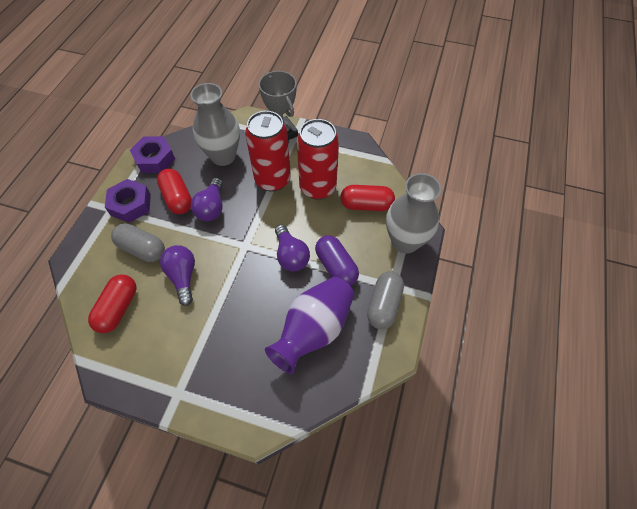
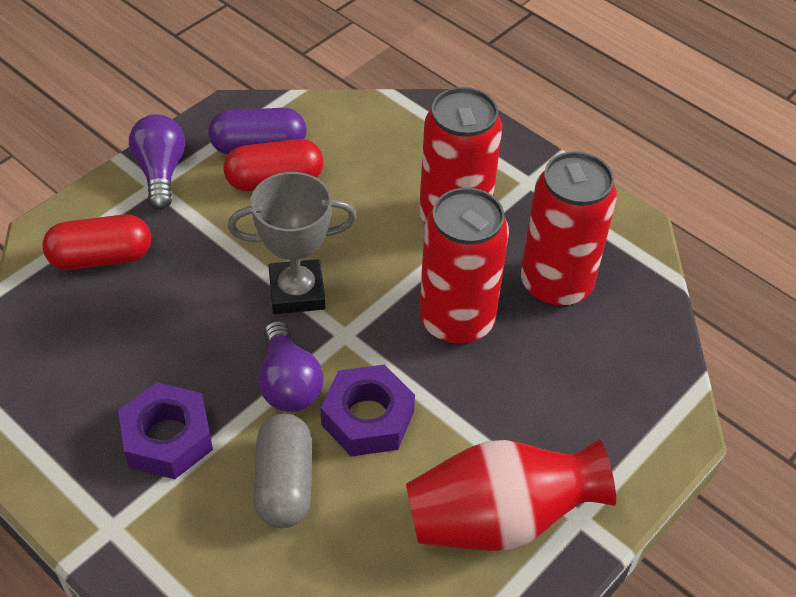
grey capsule: 2 -> 1
grey vase: 2 -> 0
purple light bulb: 3 -> 2
purple vase: 1 -> 0
red can: 2 -> 3
red capsule: 3 -> 2
red vase: 0 -> 1

